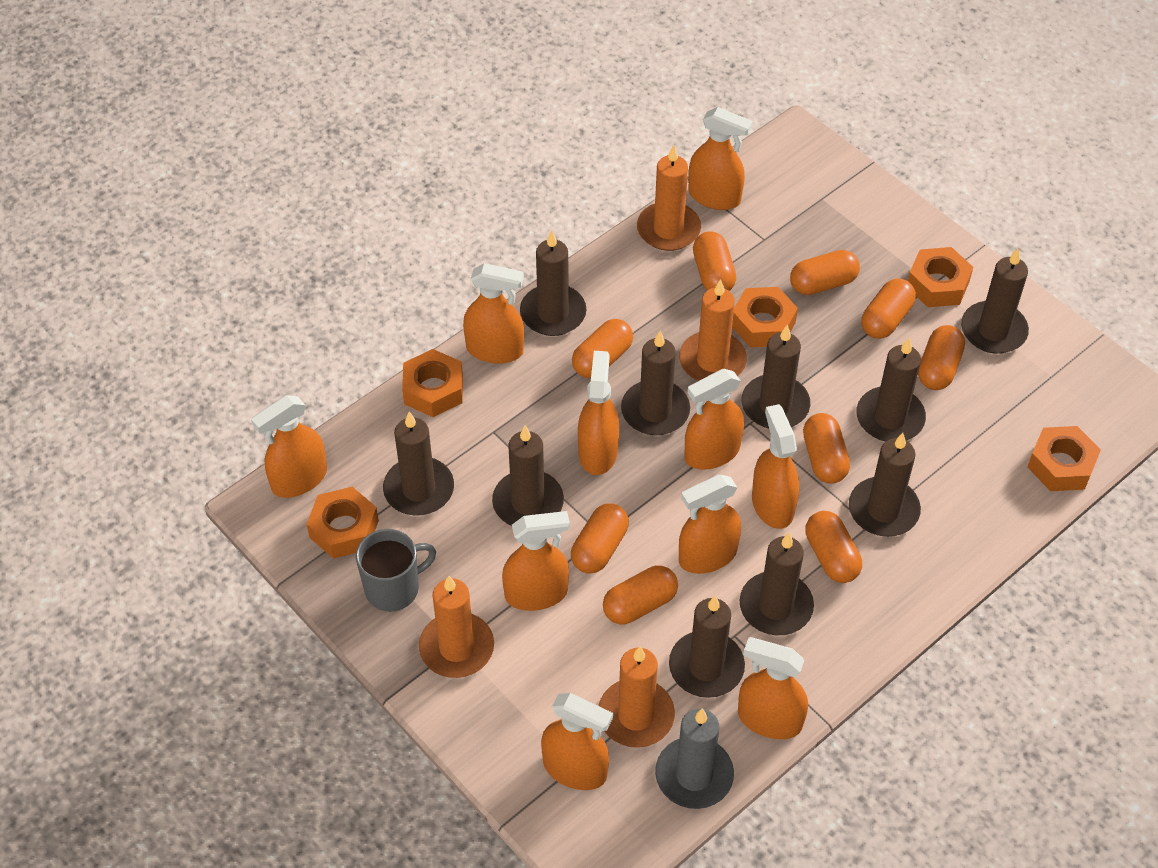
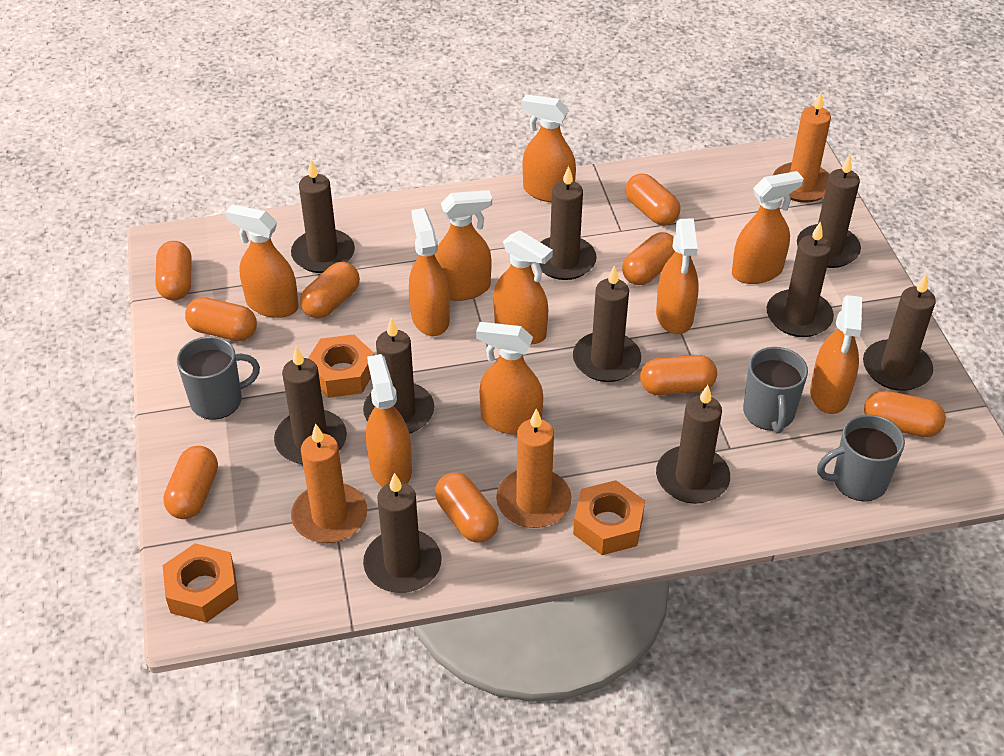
grey candle: 1 -> 0
grey mug: 1 -> 3
orange candle: 4 -> 3
orange nut: 5 -> 3

